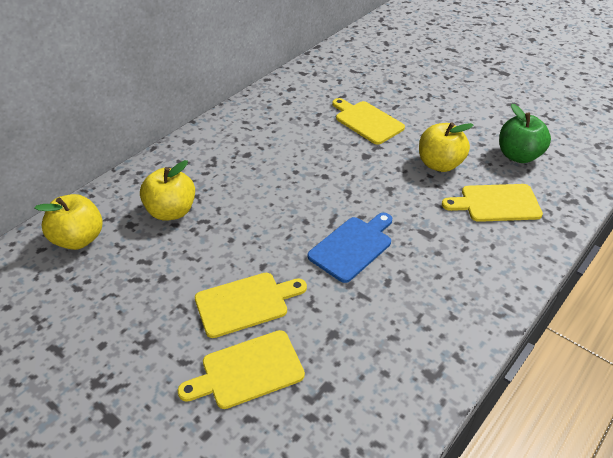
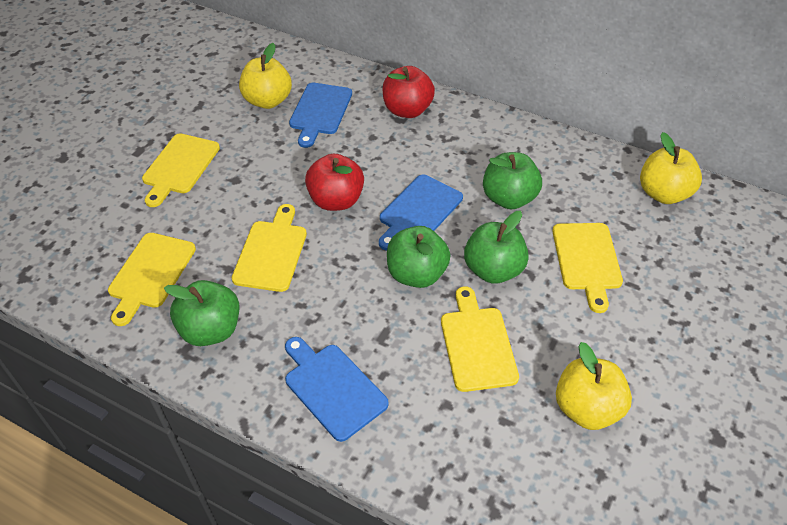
blue cutting board: 1 -> 3
green apple: 1 -> 4
red apple: 0 -> 2
yellow cutting board: 4 -> 5

